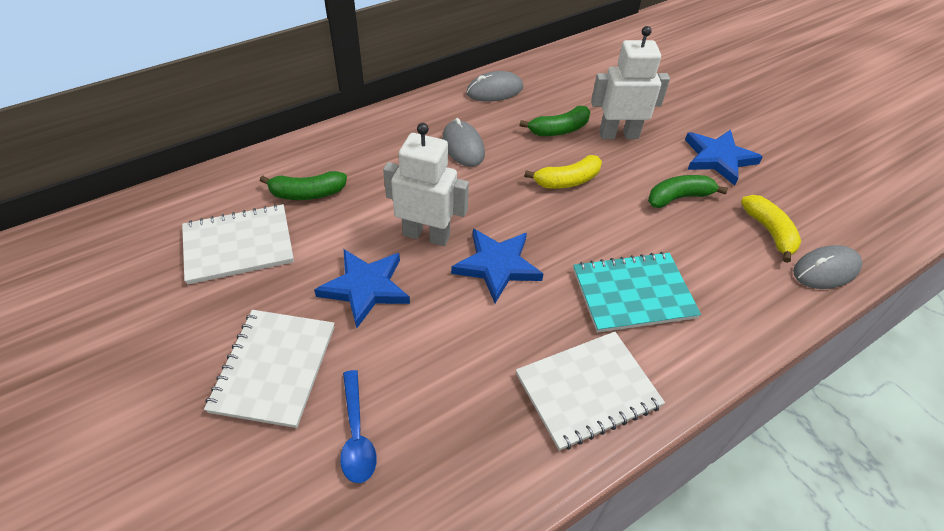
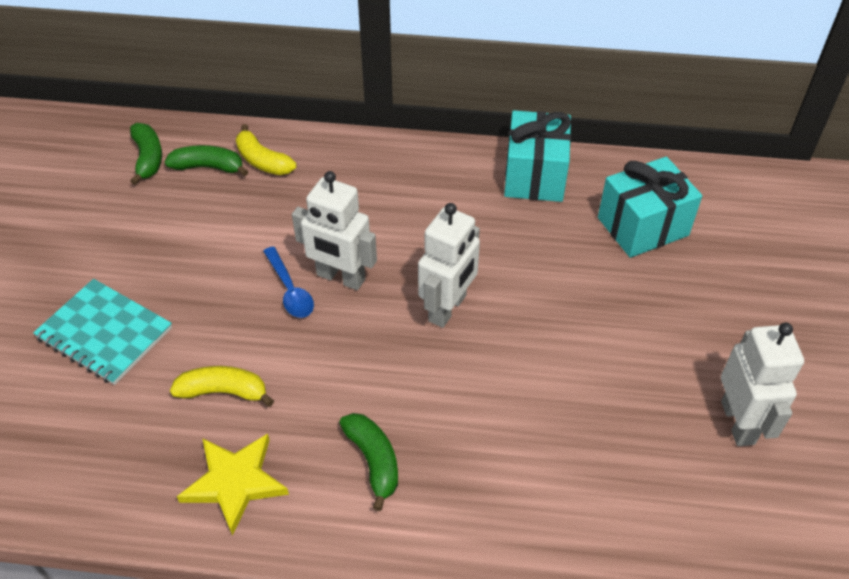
blue star: 3 -> 0
grey mouse: 3 -> 0
turquoise gift: 0 -> 2
white notebook: 3 -> 0
white robot: 2 -> 3
yellow star: 0 -> 1

